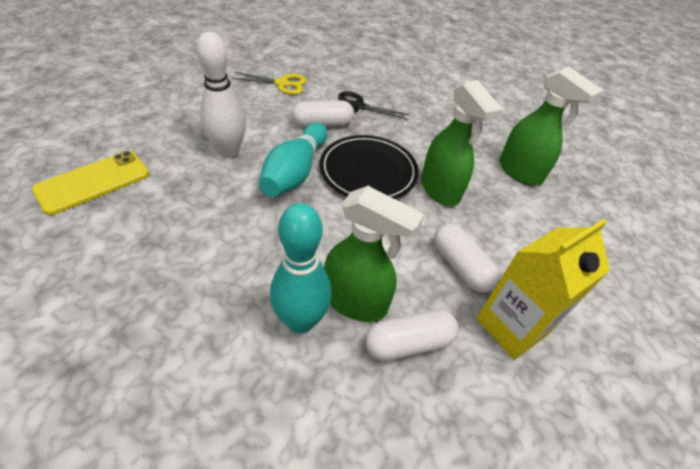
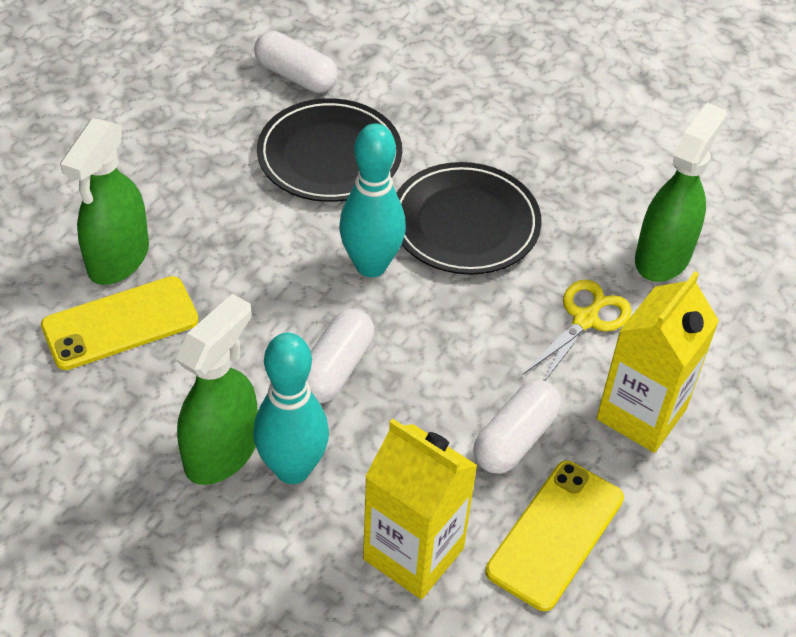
black plate: 1 -> 2
black scissors: 1 -> 0
white bowling pin: 1 -> 0
yellow carton: 1 -> 2
yellow phone: 1 -> 2

